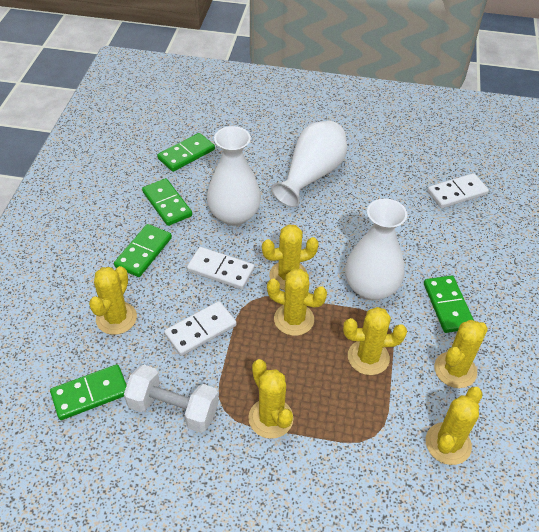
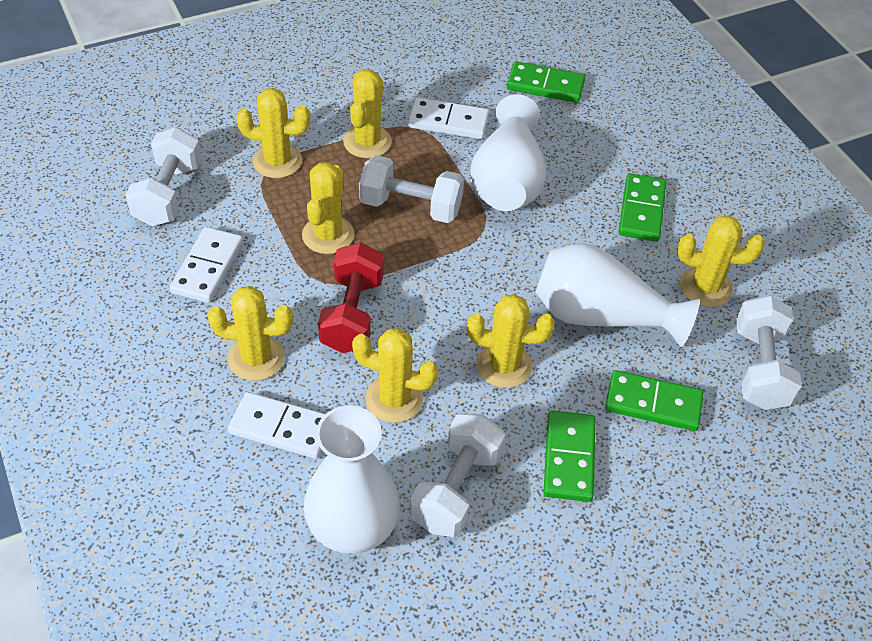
green domino: 5 -> 4
red dumbbell: 0 -> 1
white dumbbell: 1 -> 4

